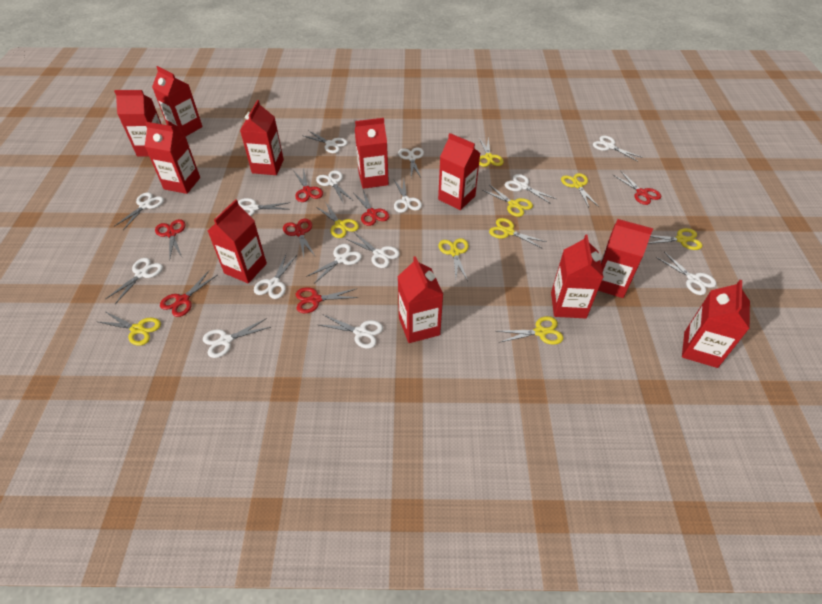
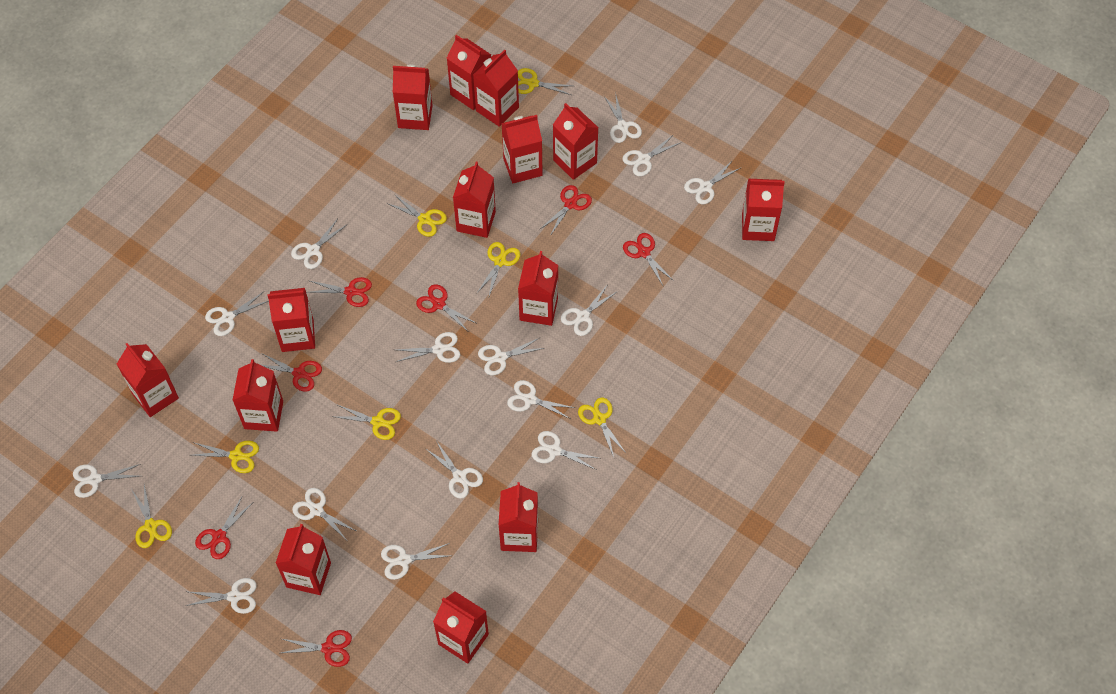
red carton: 11 -> 14
yellow scissors: 9 -> 7

